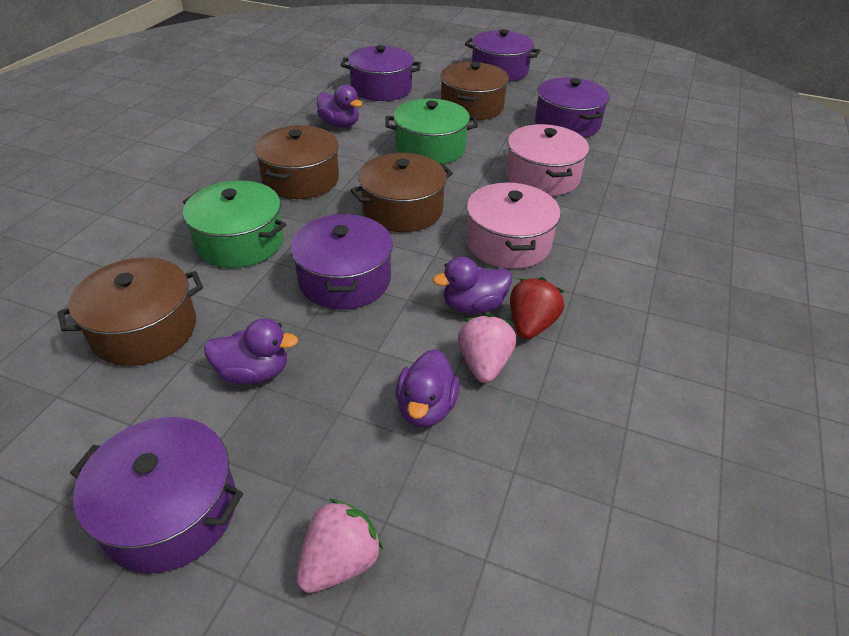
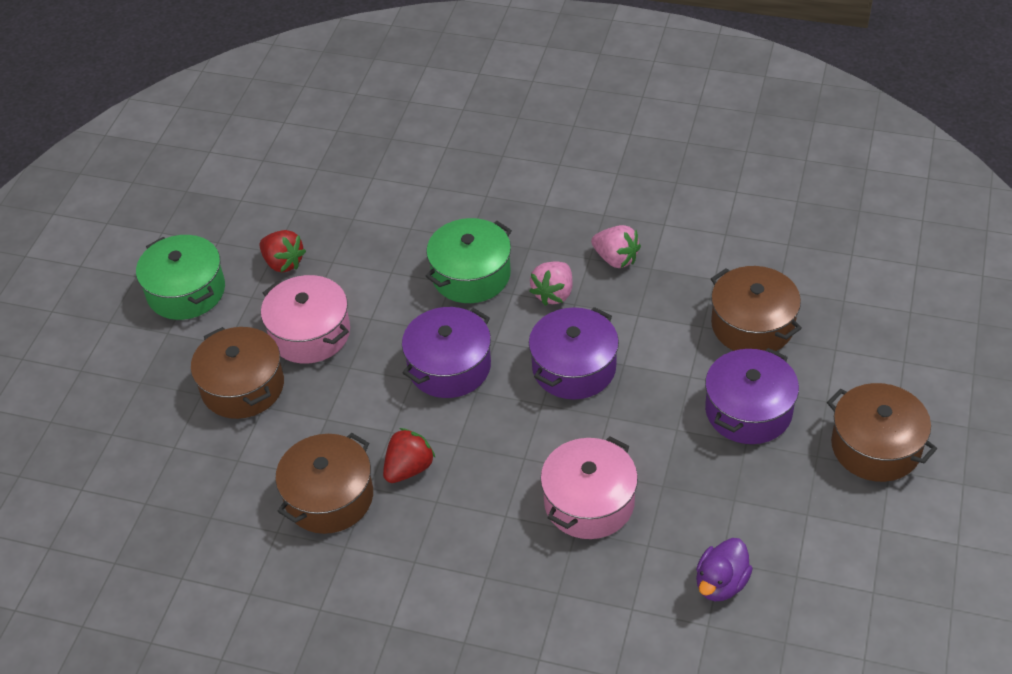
purple duck: 4 -> 1
purple pot: 5 -> 3
red strawberry: 1 -> 2

